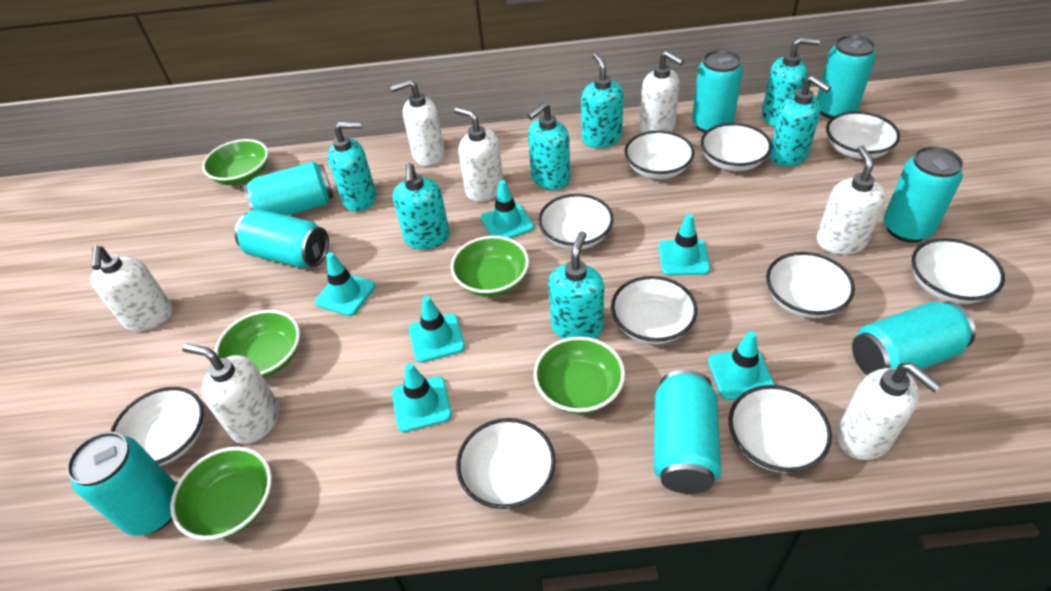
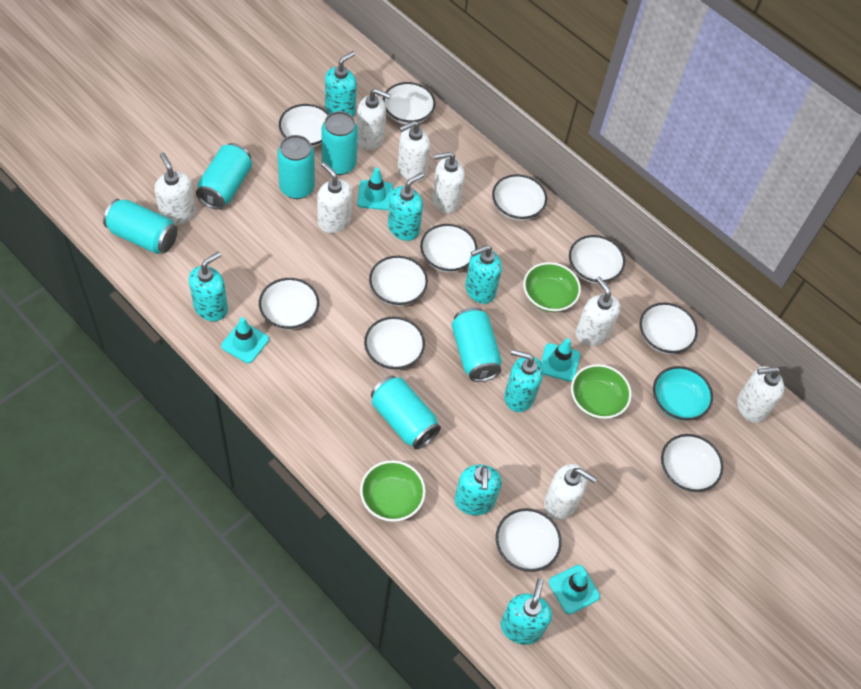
green bowl: 5 -> 3
turquoise bowl: 0 -> 1
turquoise can: 8 -> 6
turquoise traffic cone: 6 -> 4
white bowl: 10 -> 11
white soap dispenser: 7 -> 8

